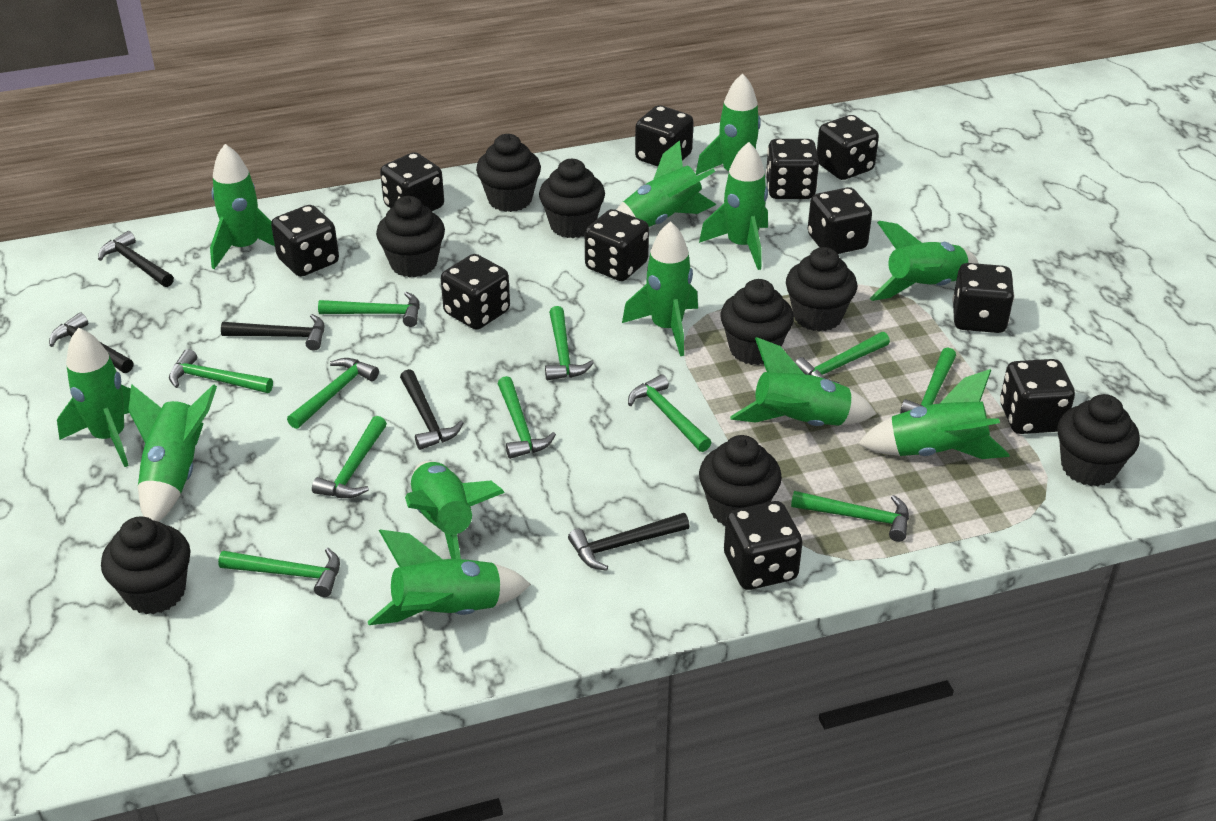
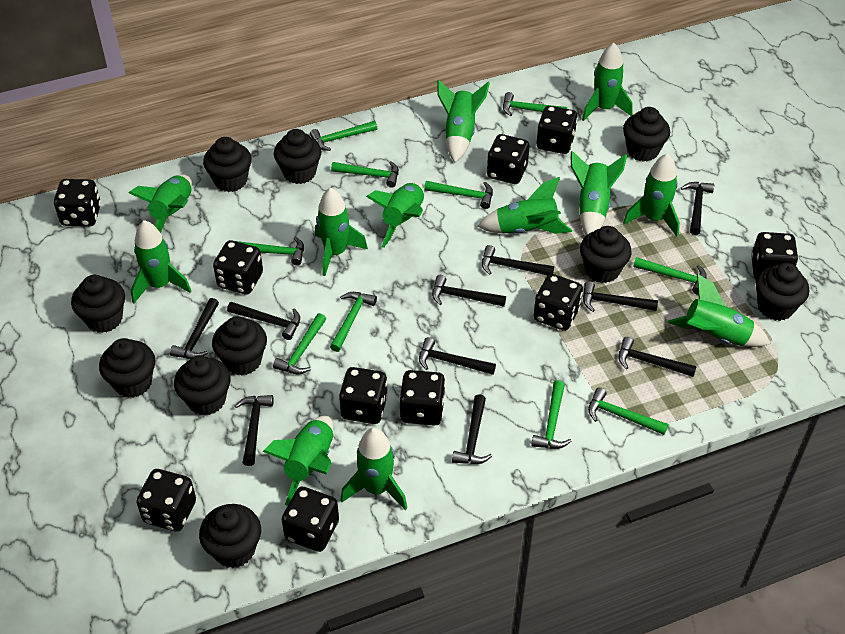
black cupcake: 8 -> 10
black dice: 11 -> 10
black hammer: 5 -> 10
green hammer: 11 -> 10

